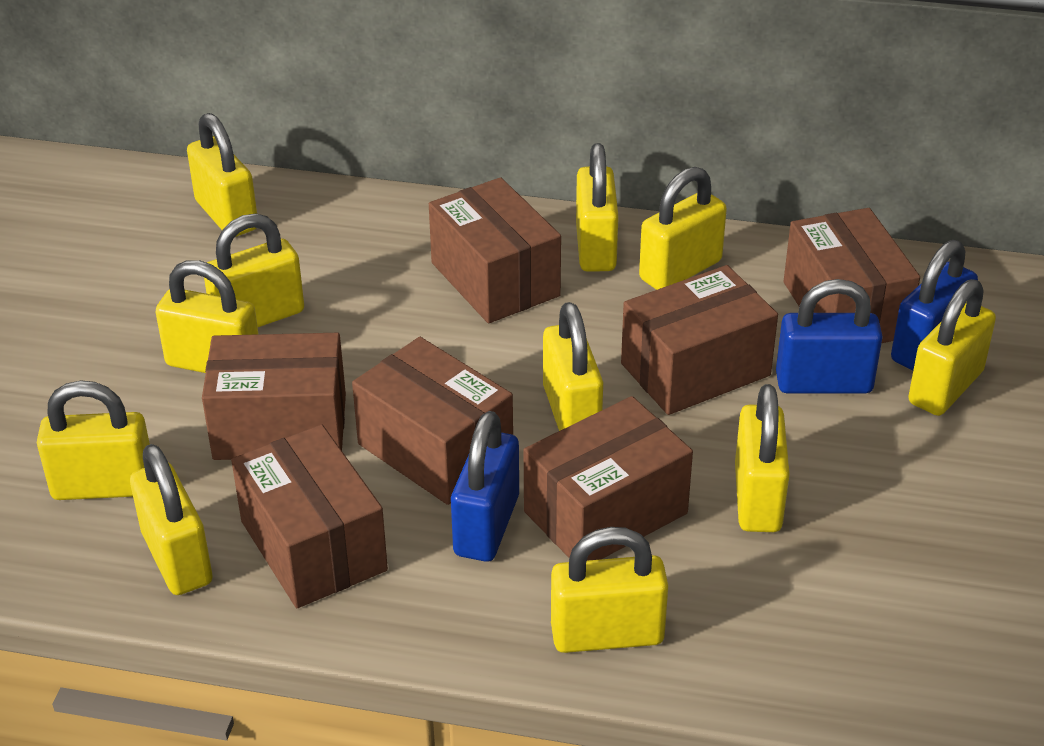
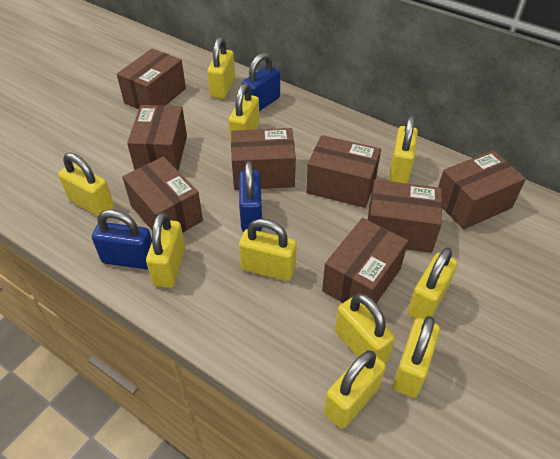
brown box: 7 -> 8
yellow padlock: 11 -> 10

